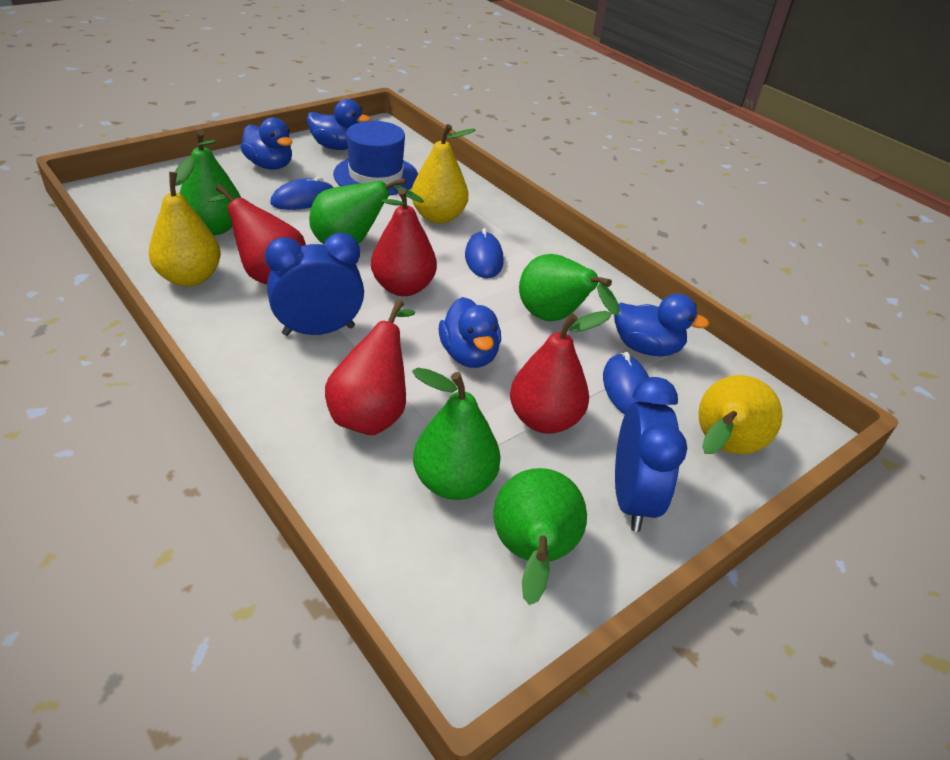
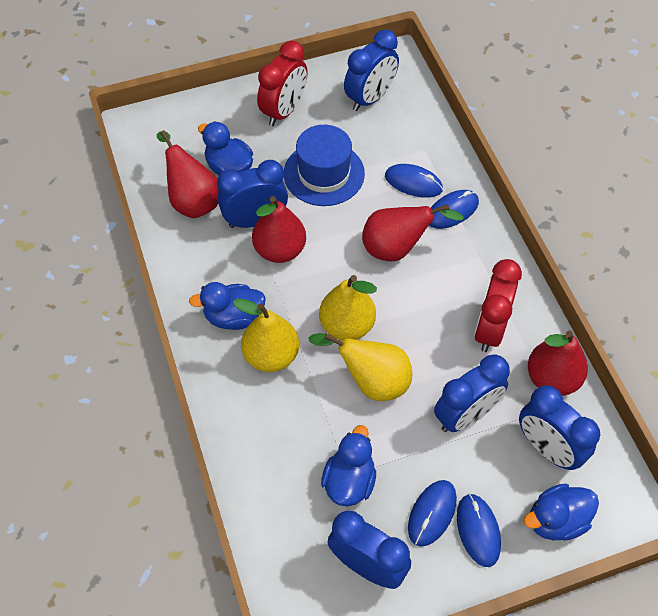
blue clock: 2 -> 5
blue mouse: 3 -> 4
green pear: 5 -> 0
red clock: 0 -> 2

